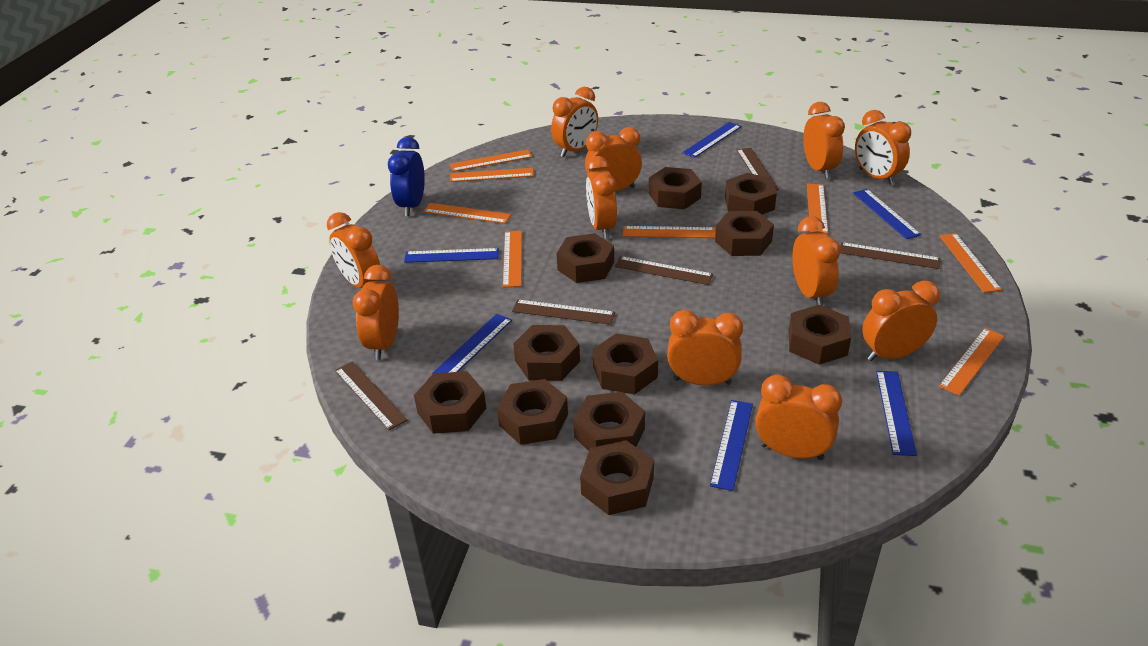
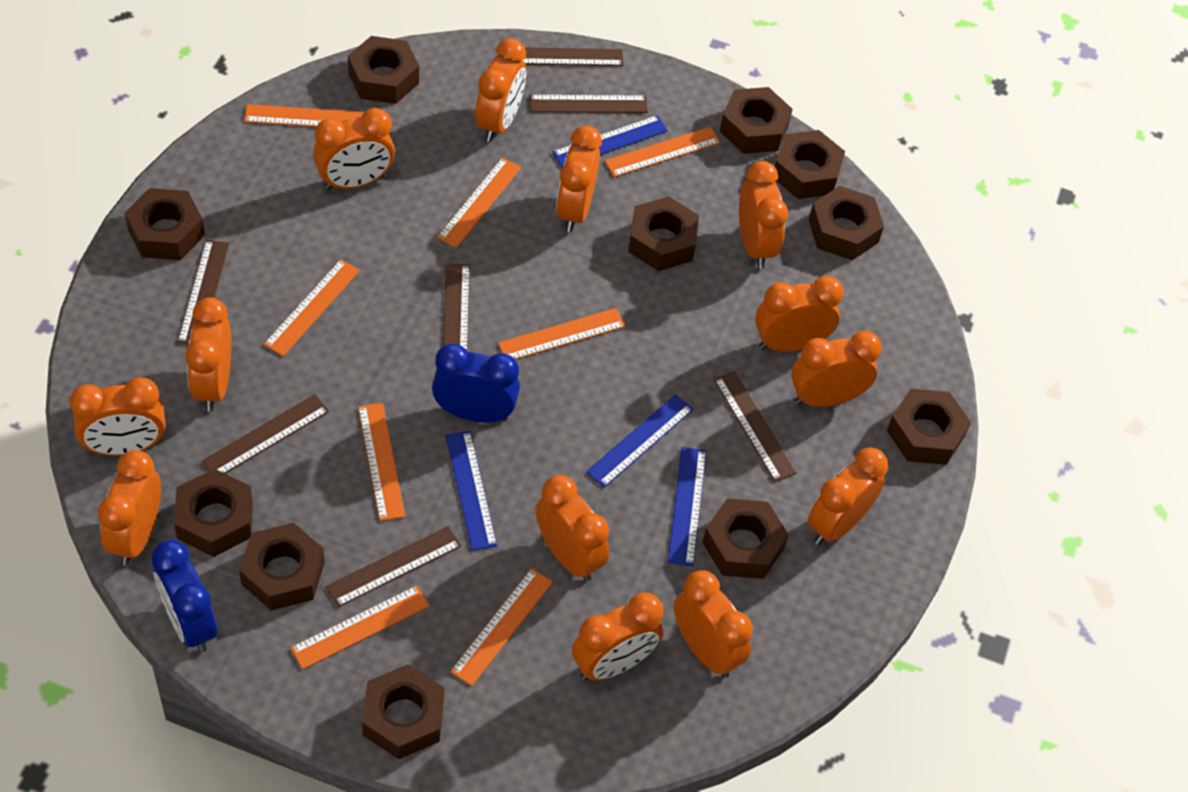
blue clock: 1 -> 2
blue ruler: 6 -> 4
brown ruler: 5 -> 7
orange clock: 11 -> 13

